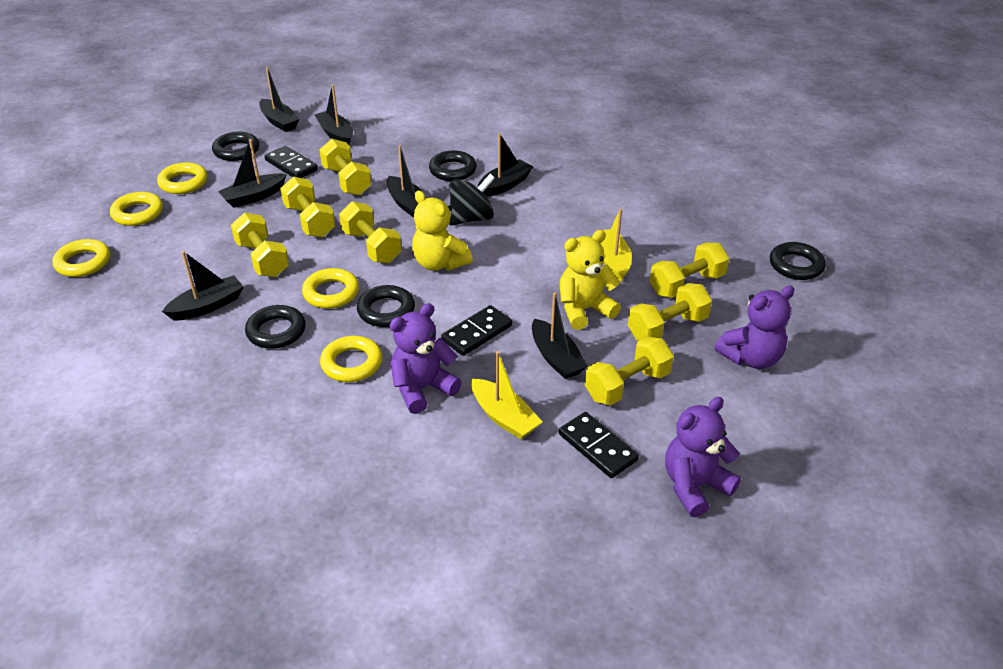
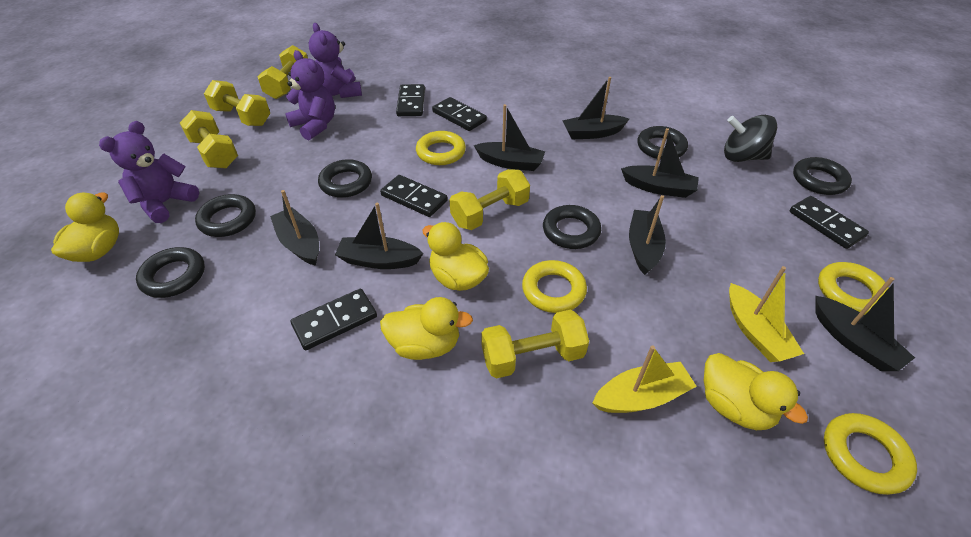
black domino: 3 -> 5
black ring: 5 -> 6
yellow duck: 0 -> 4
yellow dumbbell: 7 -> 5
yellow ring: 5 -> 4
yellow teddy bear: 2 -> 0

